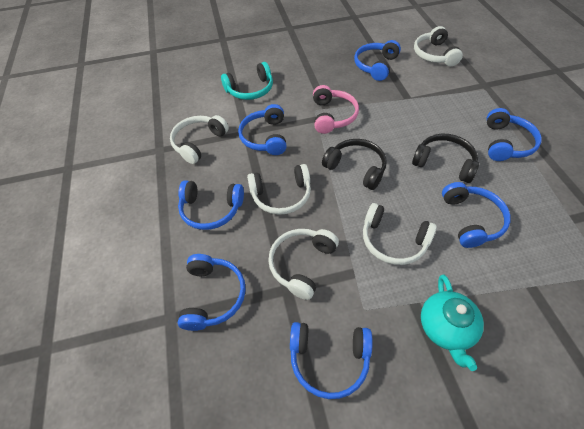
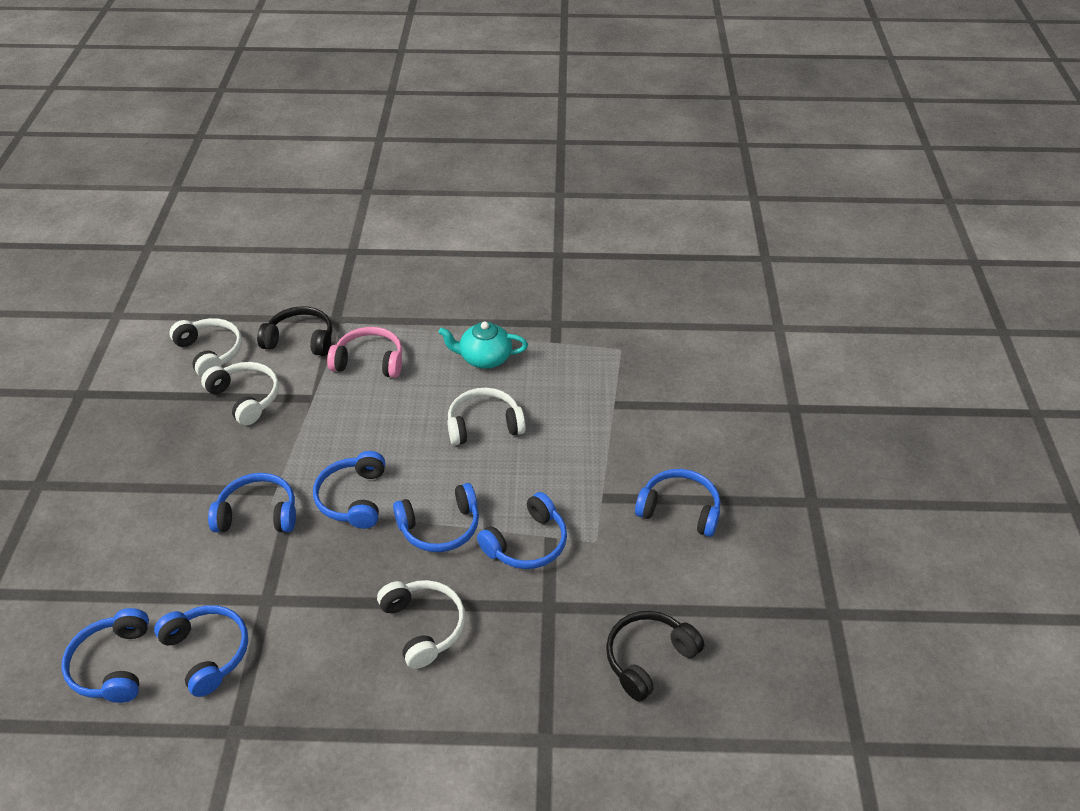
turquoise headphones: 1 -> 0
white headphones: 5 -> 4

